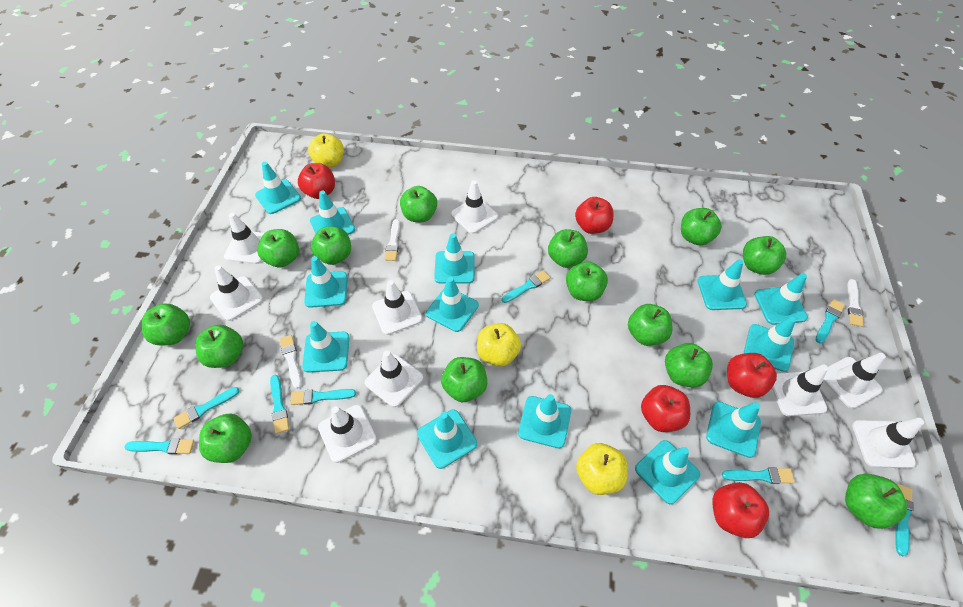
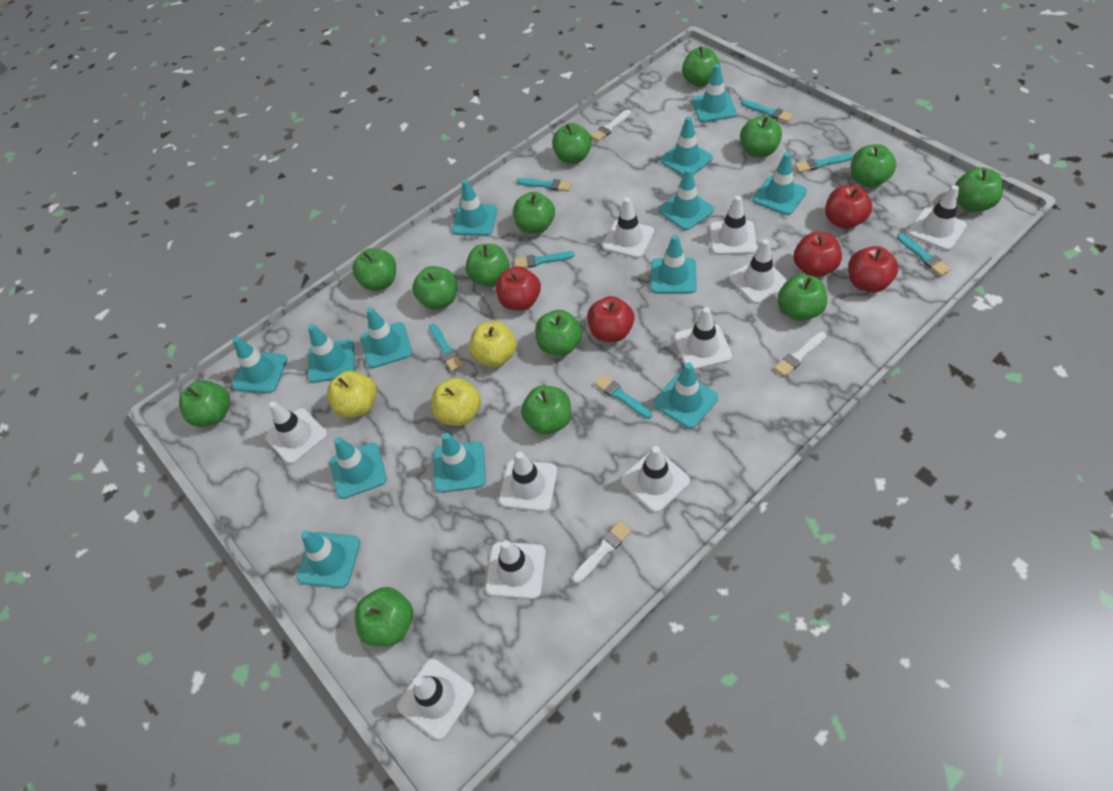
turquoise brush: 8 -> 7
white traffic cone: 9 -> 10

